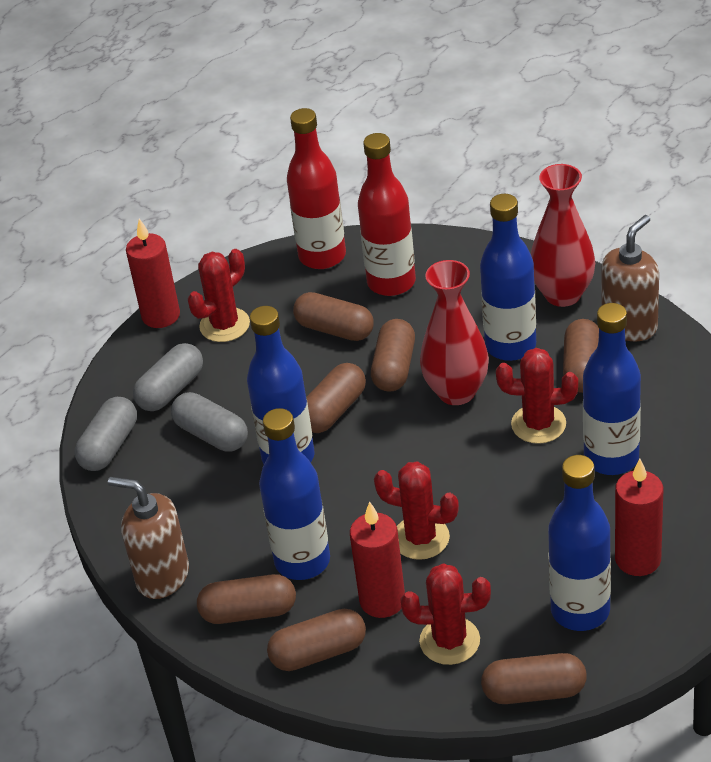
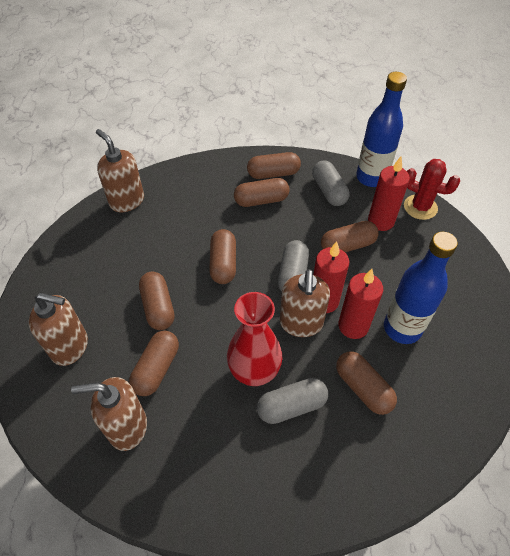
blue bottle: 5 -> 2
brown soap dispenser: 2 -> 4
red bottle: 2 -> 0
red cactus: 4 -> 1
red vase: 2 -> 1

